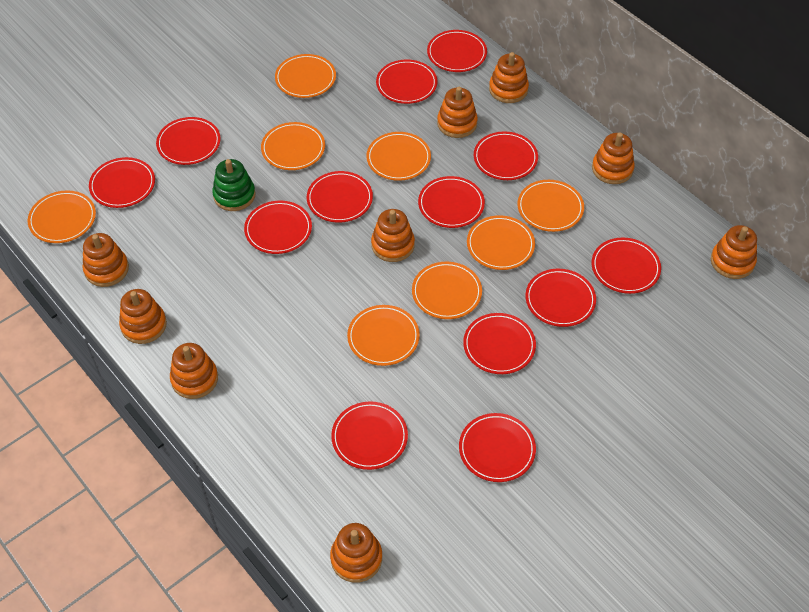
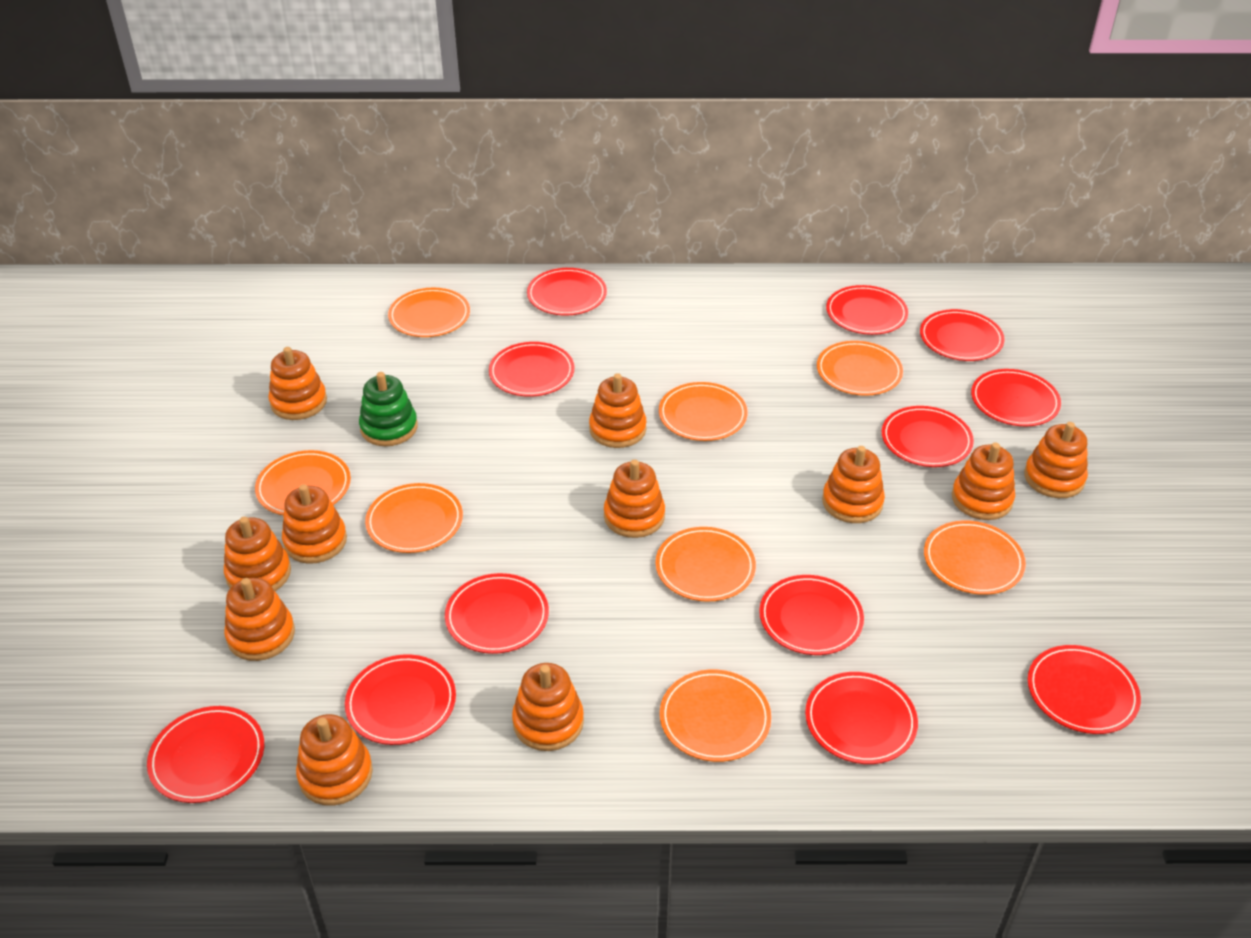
orange stacking toy: 9 -> 11
red plate: 13 -> 12

